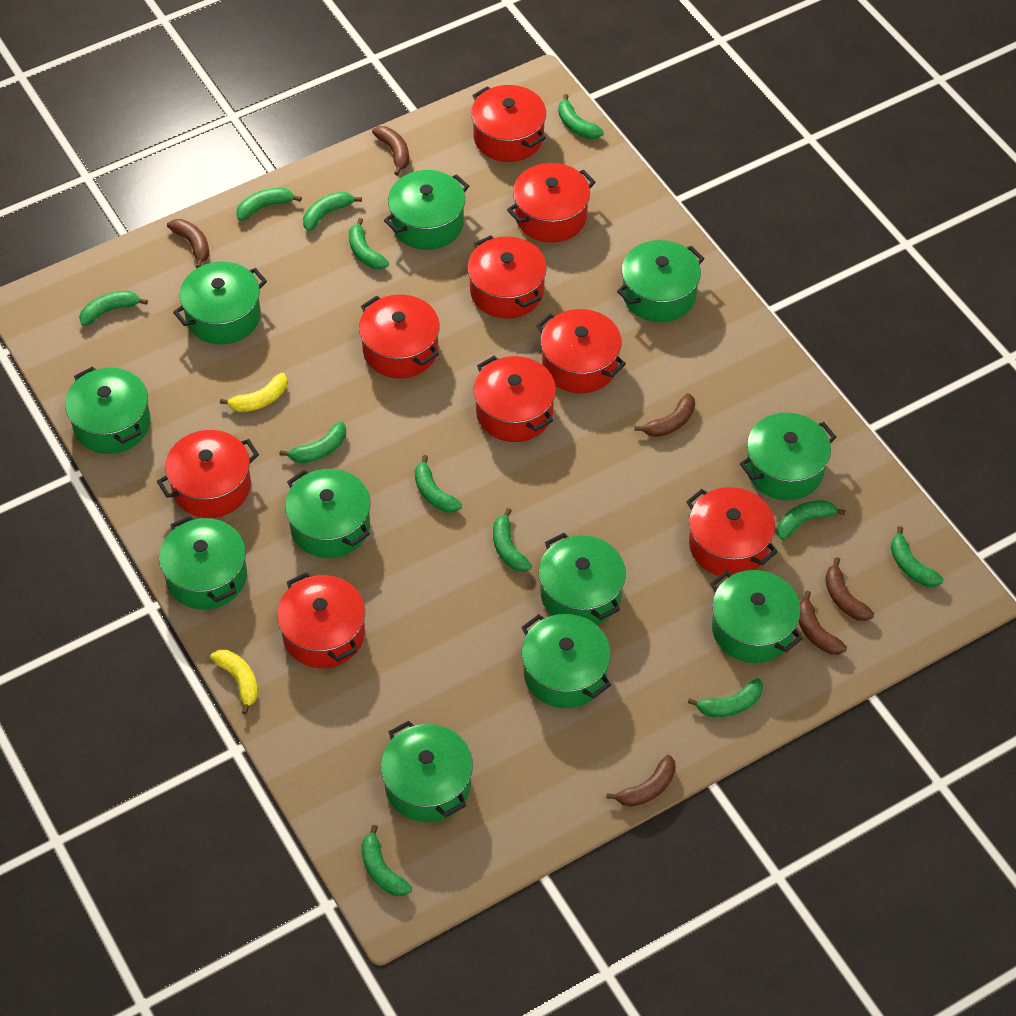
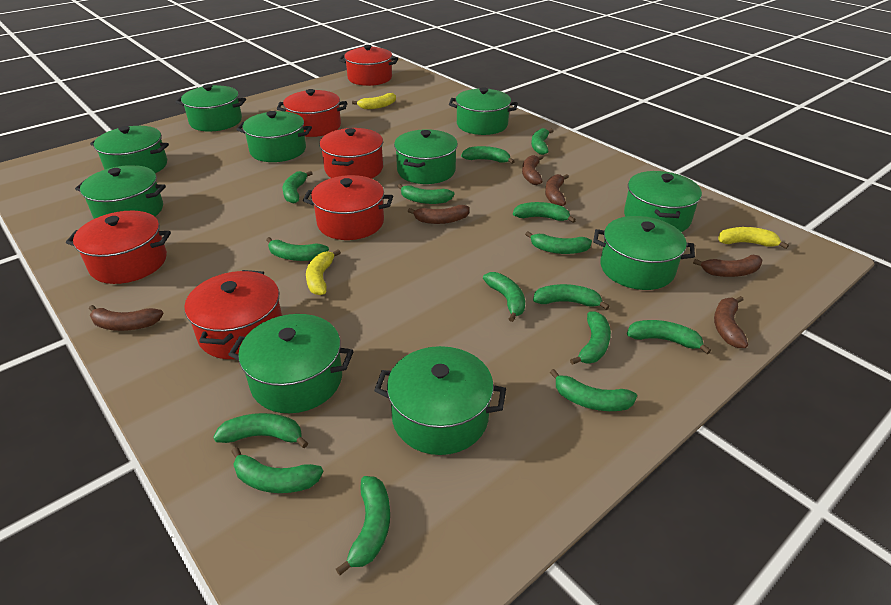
green banana: 12 -> 15
green pot: 11 -> 10
red pot: 9 -> 6
yellow banana: 2 -> 3

